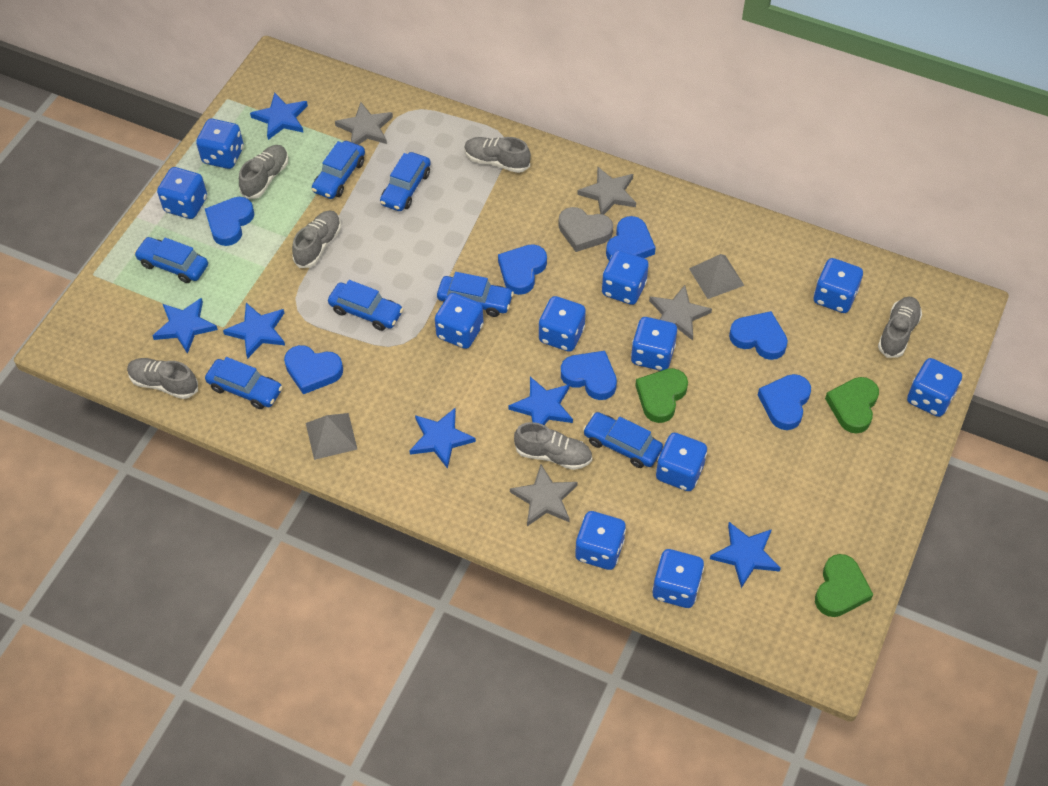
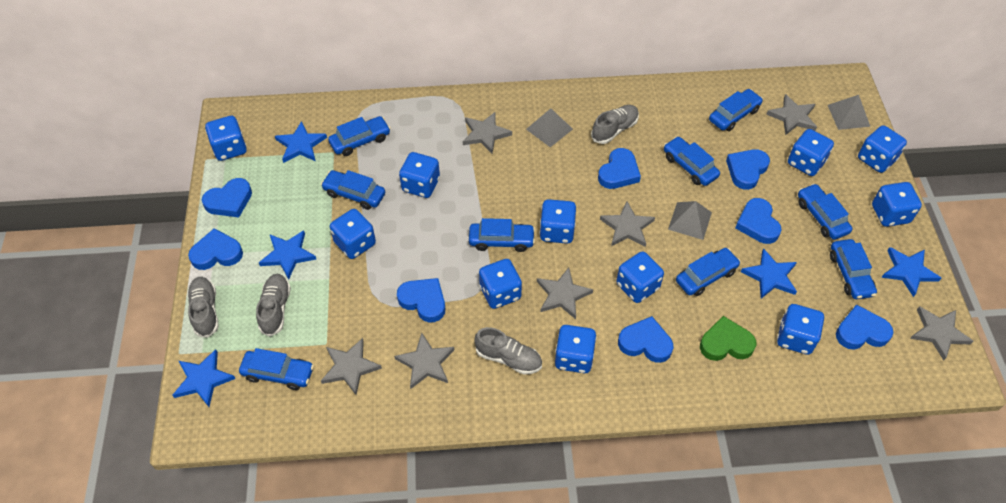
blue car: 7 -> 9
blue heart: 7 -> 8
blue star: 6 -> 5
green heart: 3 -> 1
grey heart: 1 -> 0
grey pyramid: 2 -> 3
grey shoe: 6 -> 4
grey star: 4 -> 7

